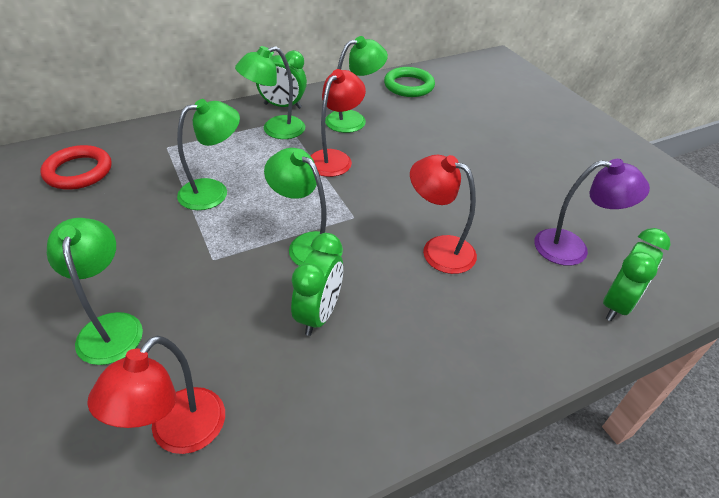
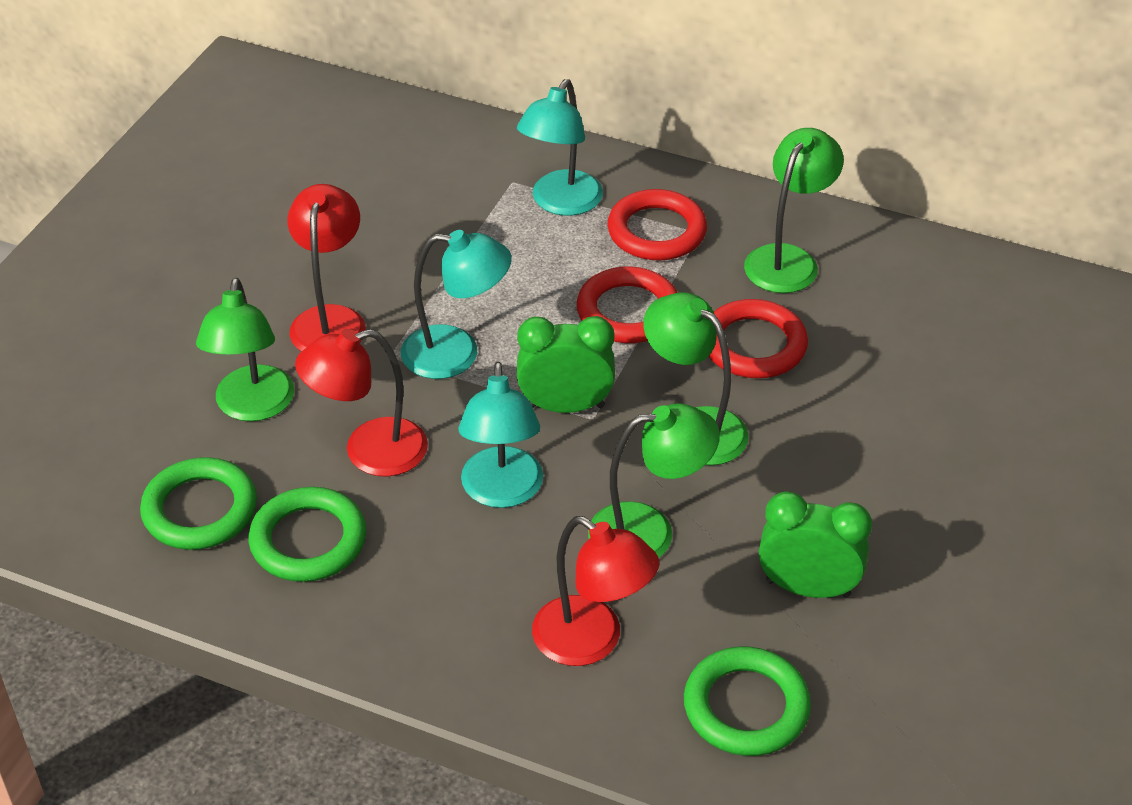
green clock: 3 -> 2
green lamp: 5 -> 4
green ring: 1 -> 3
purple lamp: 1 -> 0
red ring: 1 -> 3
turquoise lamp: 0 -> 3

